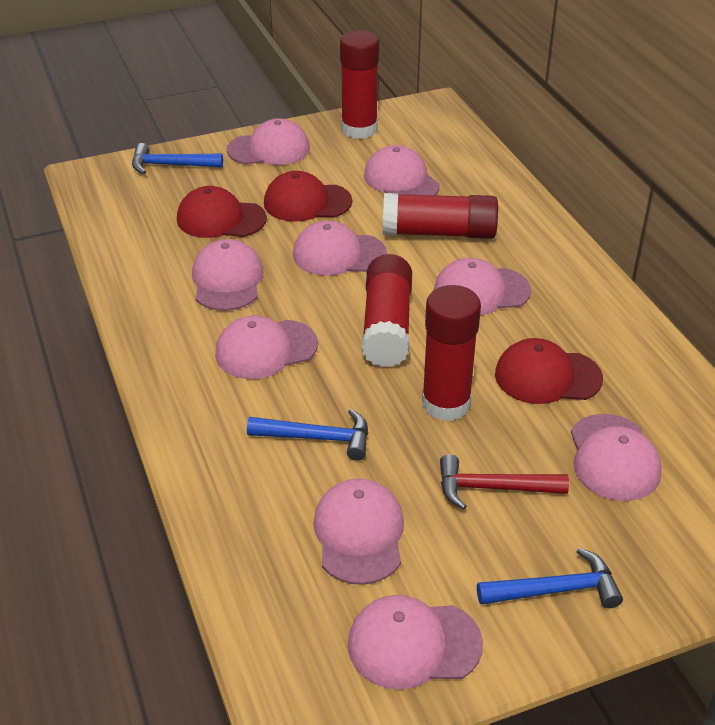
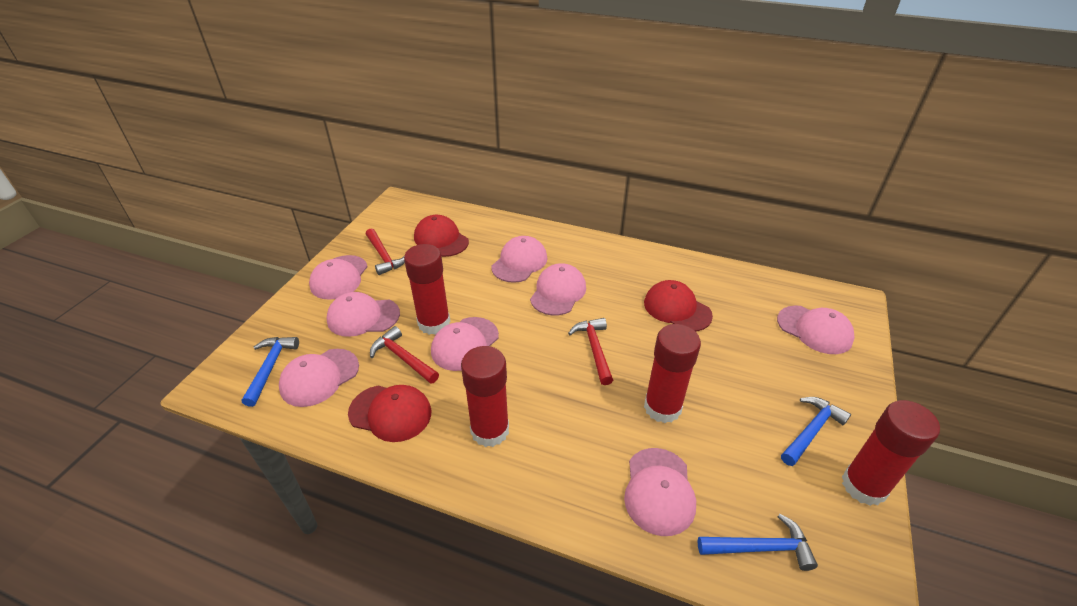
pink cap: 9 -> 8
red hammer: 1 -> 3

